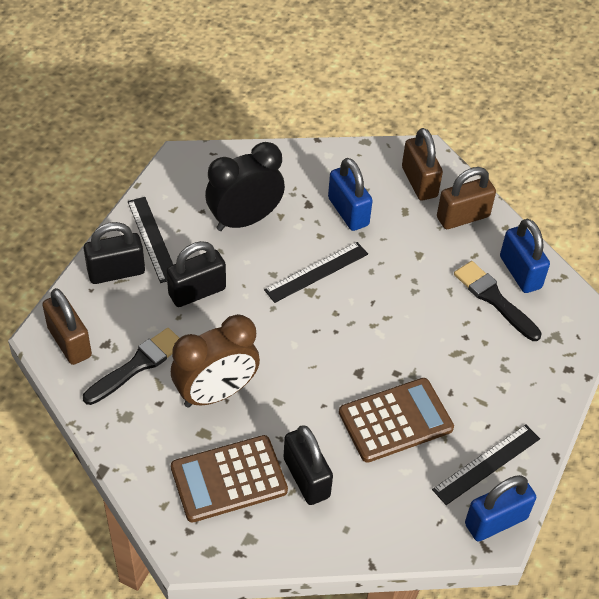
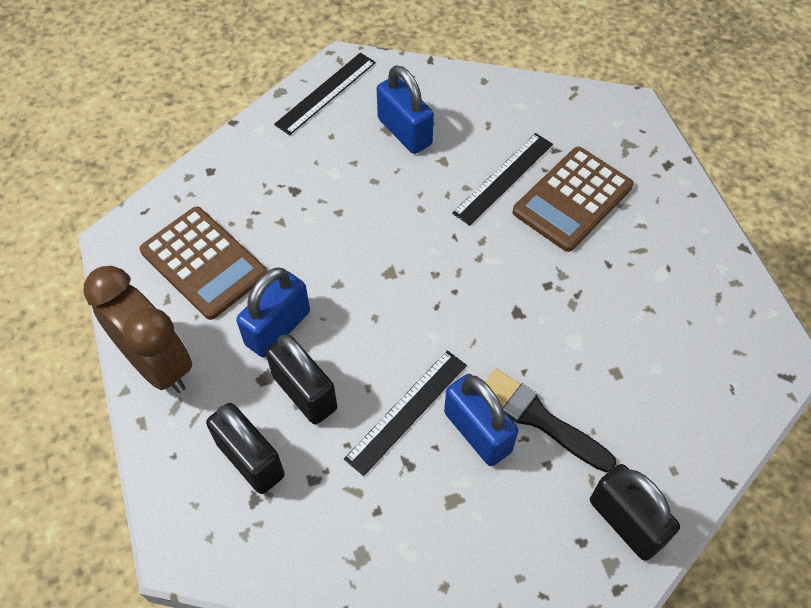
black brush: 2 -> 1
black clock: 1 -> 0
brown padlock: 3 -> 0

